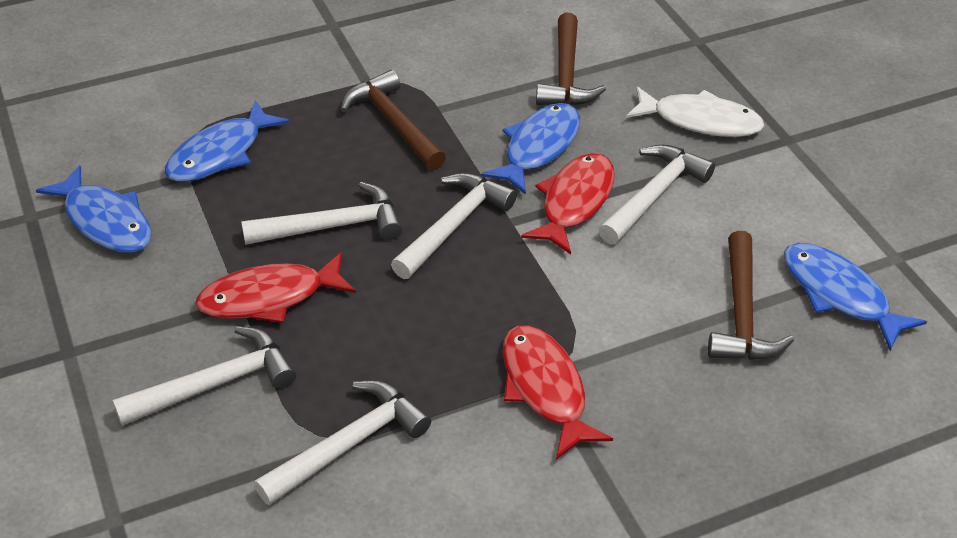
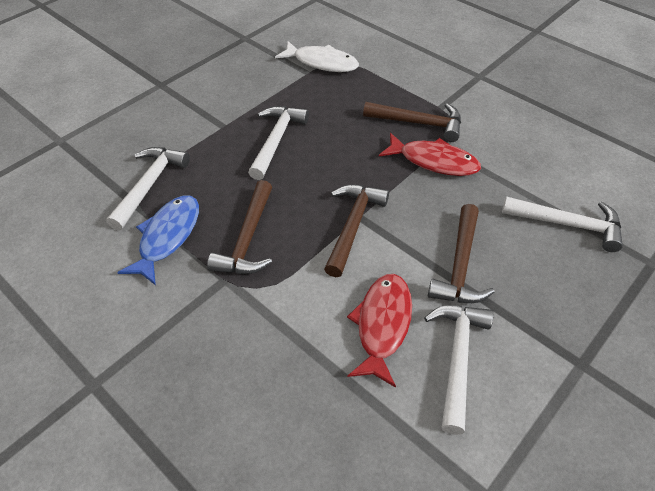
blue fish: 4 -> 1
brown hammer: 3 -> 4
red fish: 3 -> 2
white hammer: 5 -> 4

